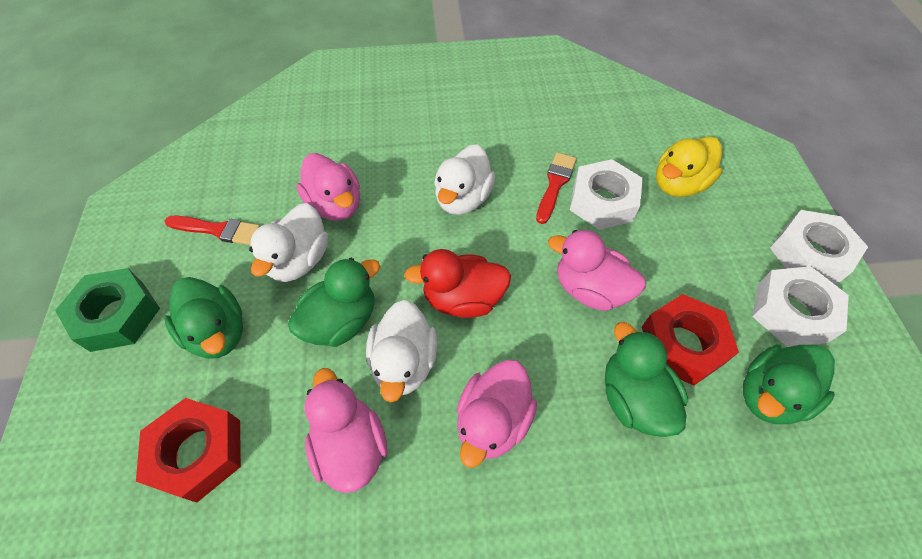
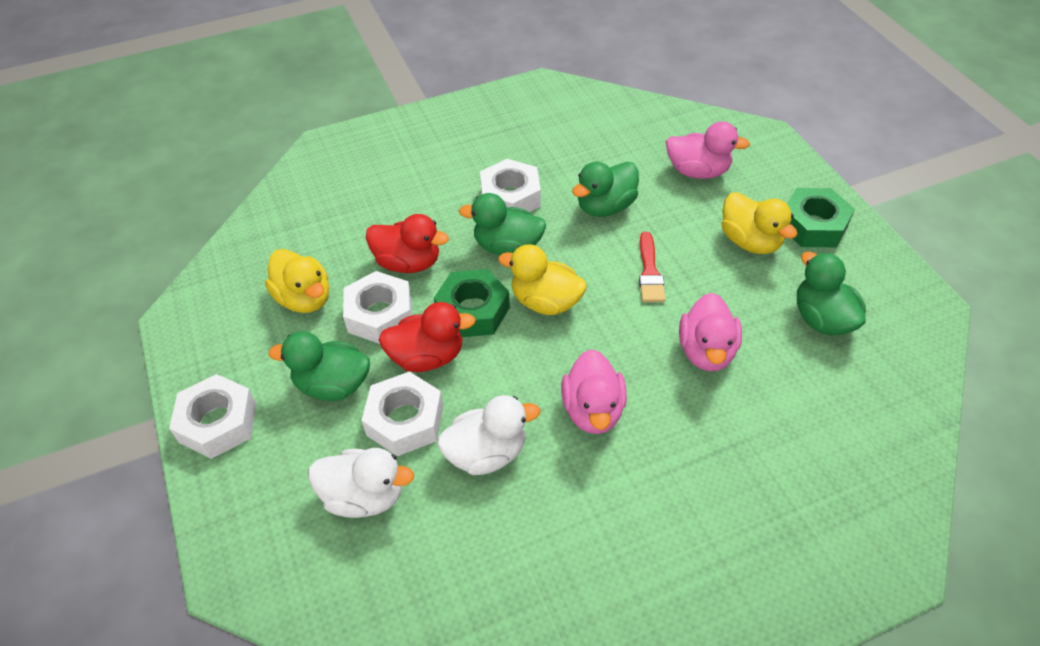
green nut: 1 -> 2
pink duck: 4 -> 3
red brush: 2 -> 1
red duck: 1 -> 2
red nut: 2 -> 0
white duck: 3 -> 2
white nut: 3 -> 4
yellow duck: 1 -> 3

